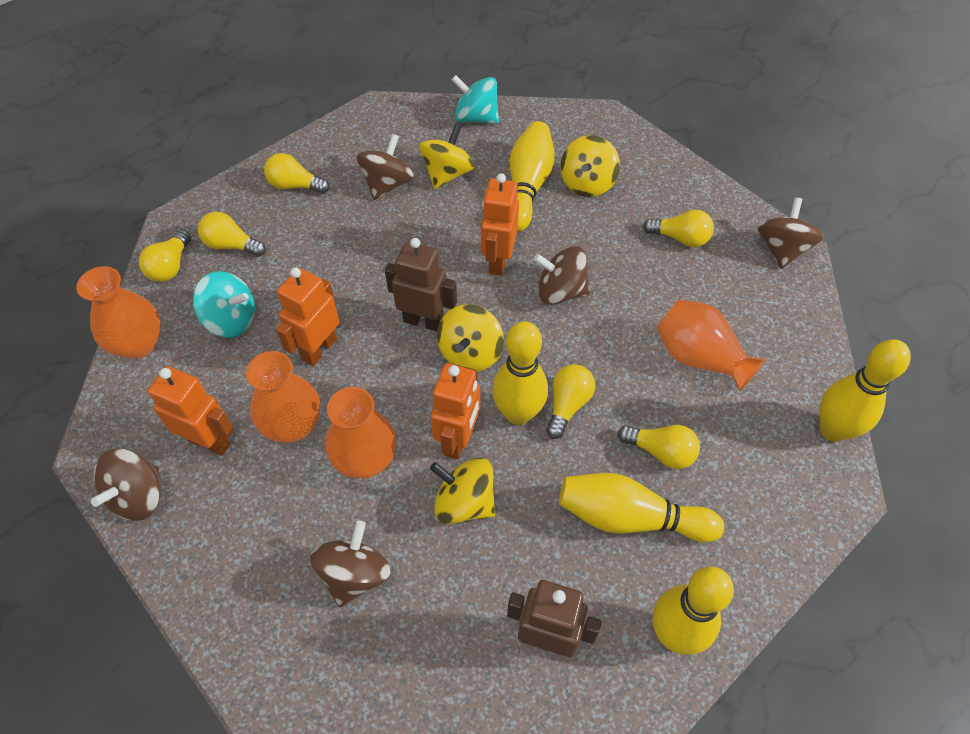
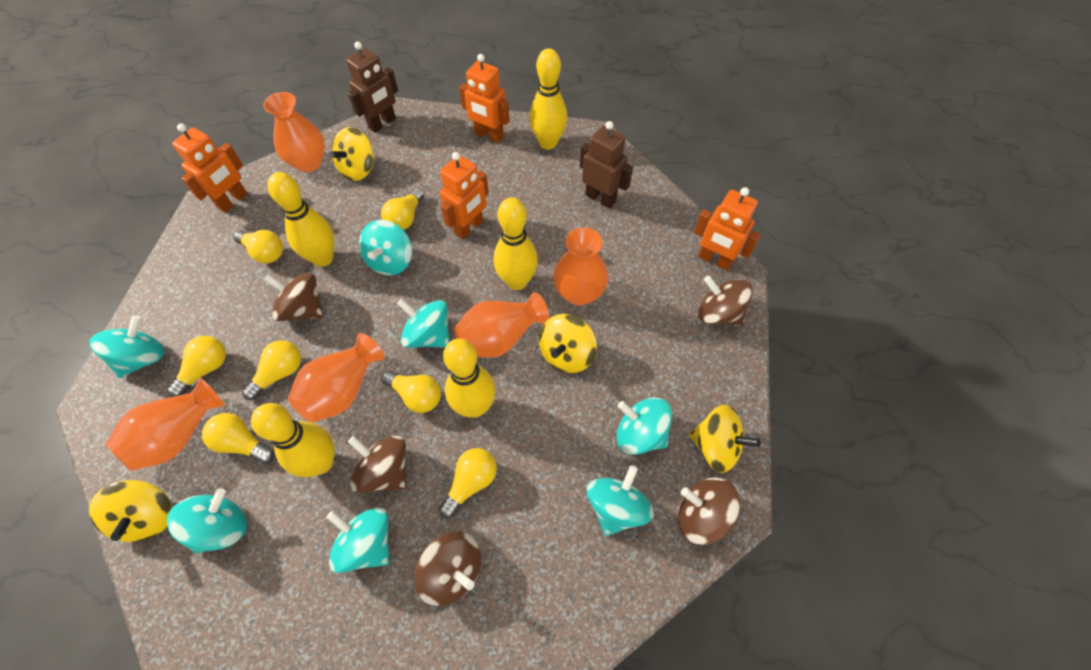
orange vase: 4 -> 5
turquoise spinning top: 2 -> 7
yellow light bulb: 6 -> 7

